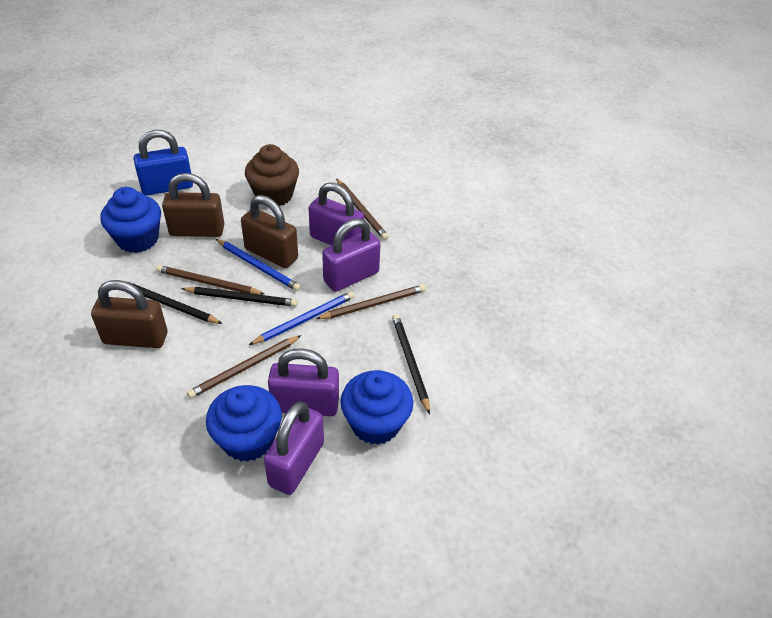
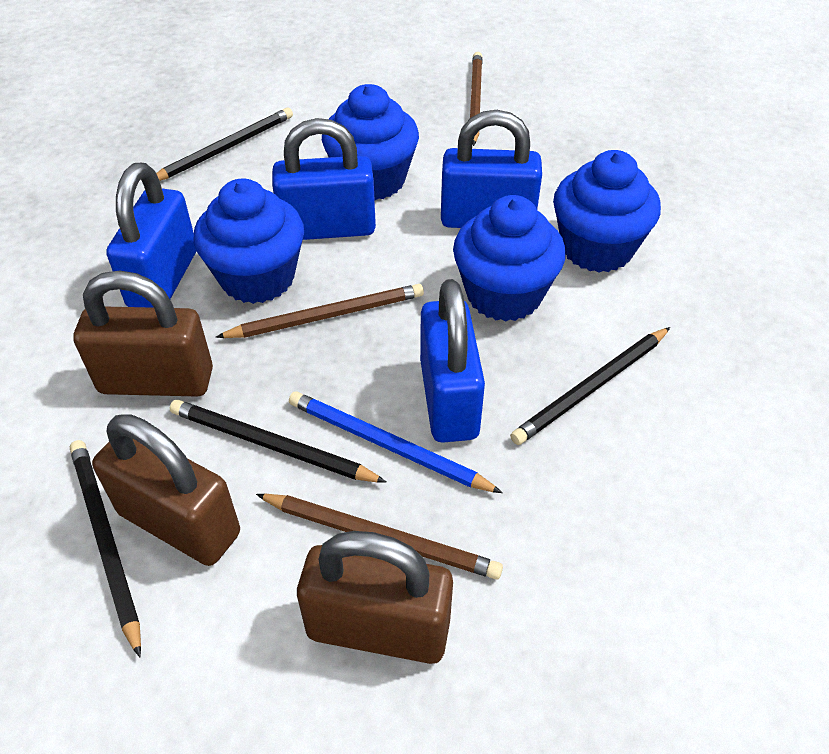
black pencil: 3 -> 4
blue cupcake: 3 -> 4
blue padlock: 1 -> 4
blue pencil: 2 -> 1
brown cupcake: 1 -> 0
brown pencil: 4 -> 3
purple padlock: 4 -> 0

